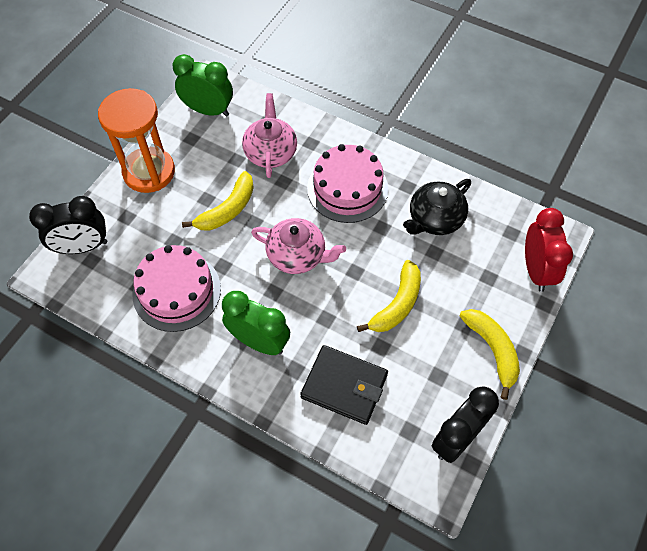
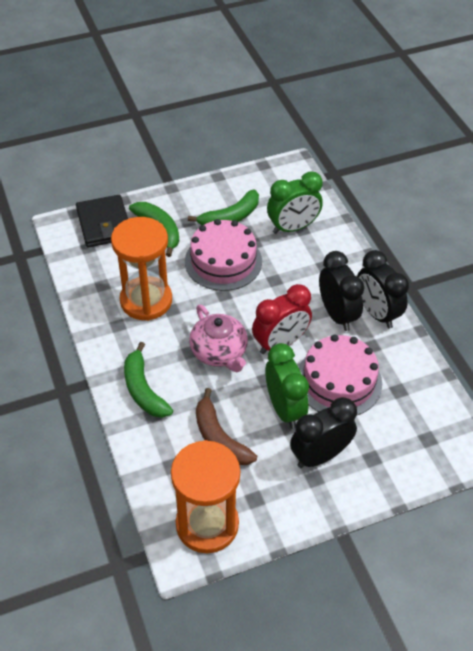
black clock: 2 -> 3
black teapot: 1 -> 0
brown banana: 0 -> 1
green banana: 0 -> 3
orange hourglass: 1 -> 2
pink teapot: 2 -> 1
yellow banana: 3 -> 0

